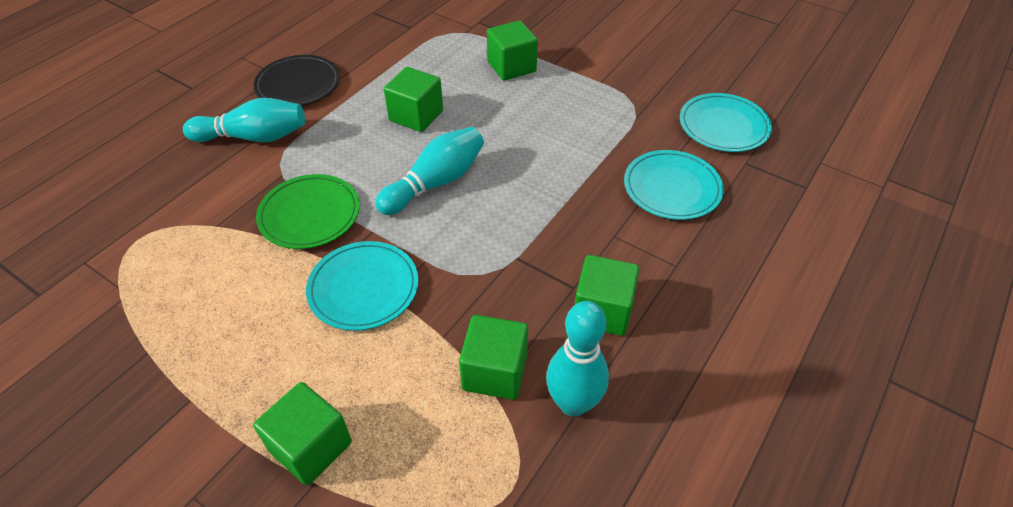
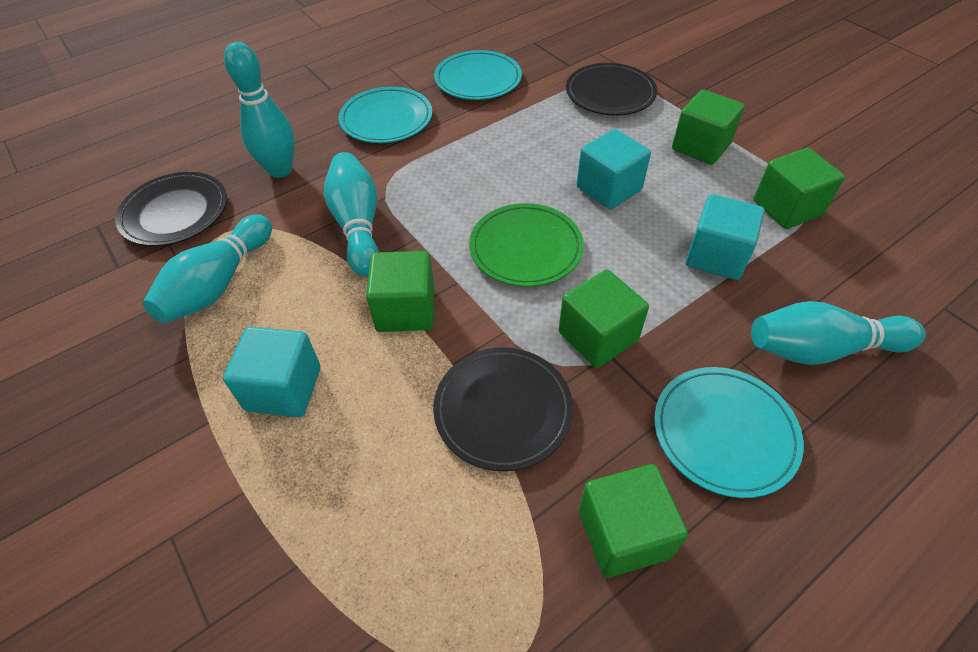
black plate: 1 -> 3
turquoise bowling pin: 3 -> 4
turquoise cube: 0 -> 3

